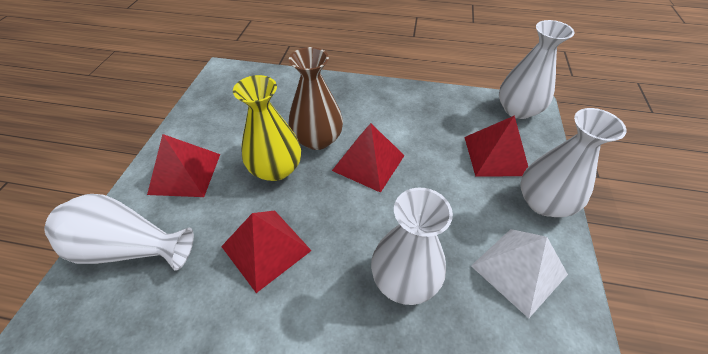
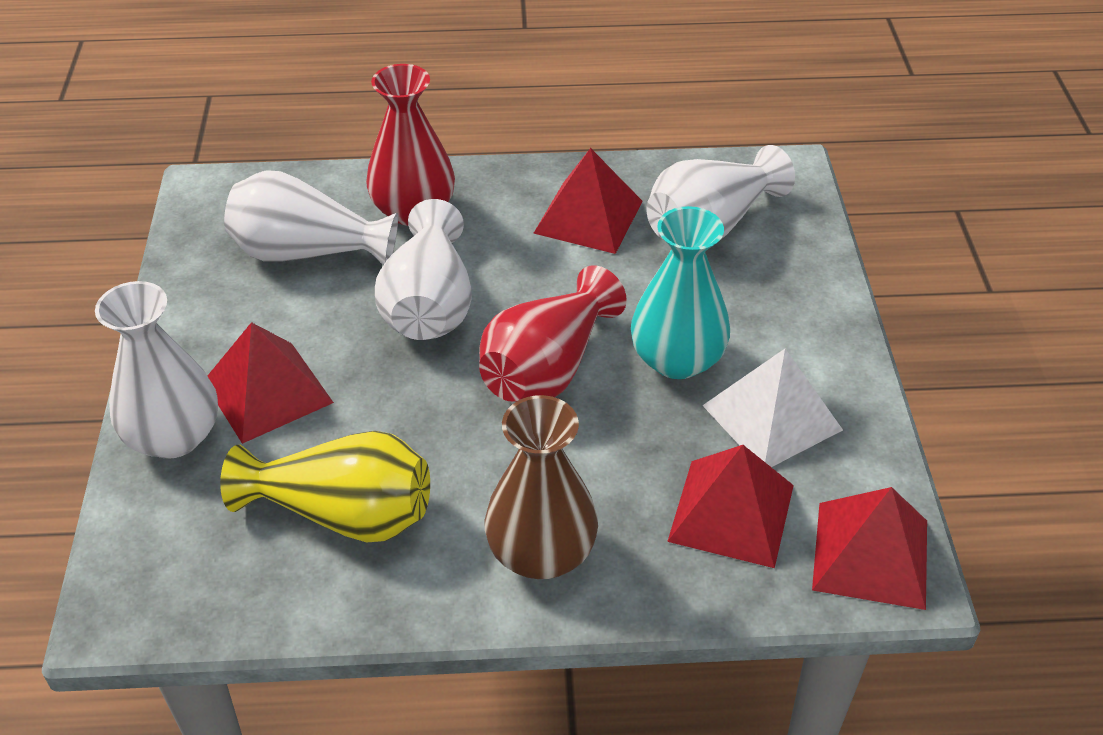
red vase: 0 -> 2
turquoise vase: 0 -> 1

